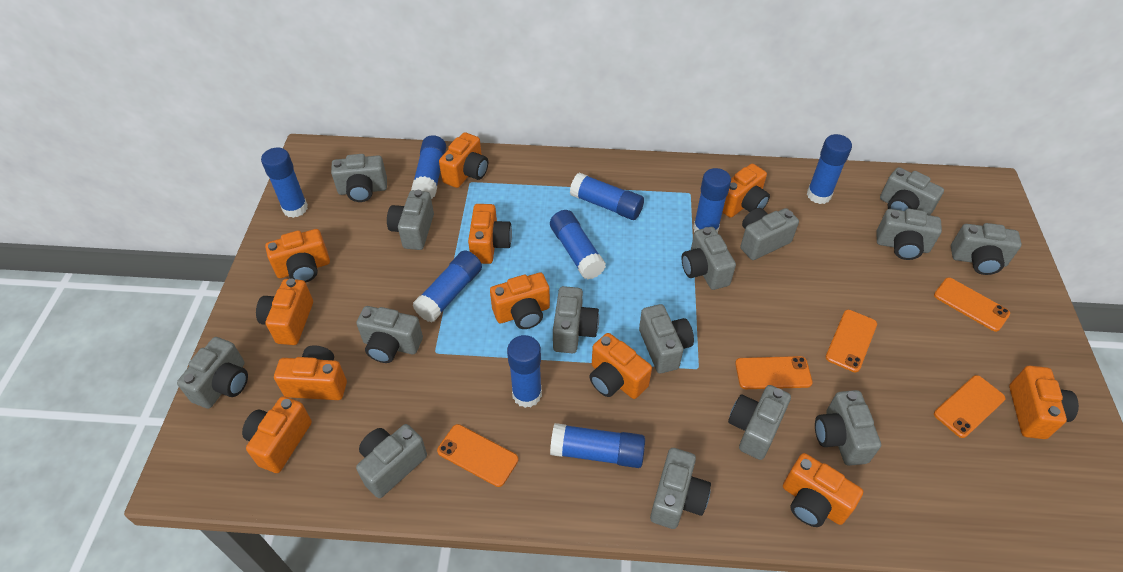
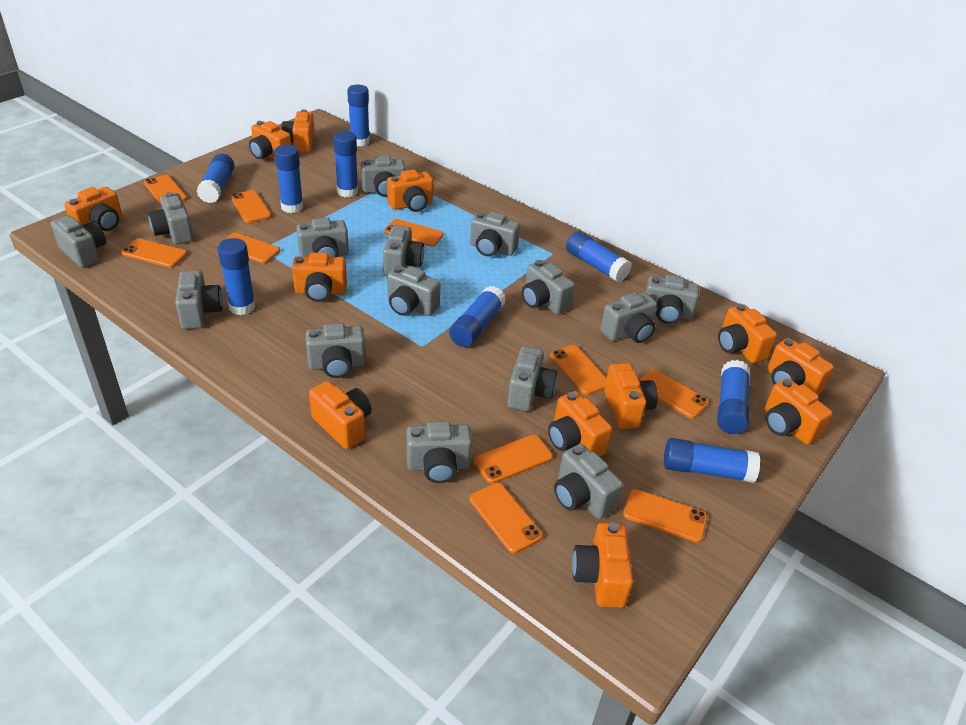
orange camera: 11 -> 12
orange phone: 5 -> 10

